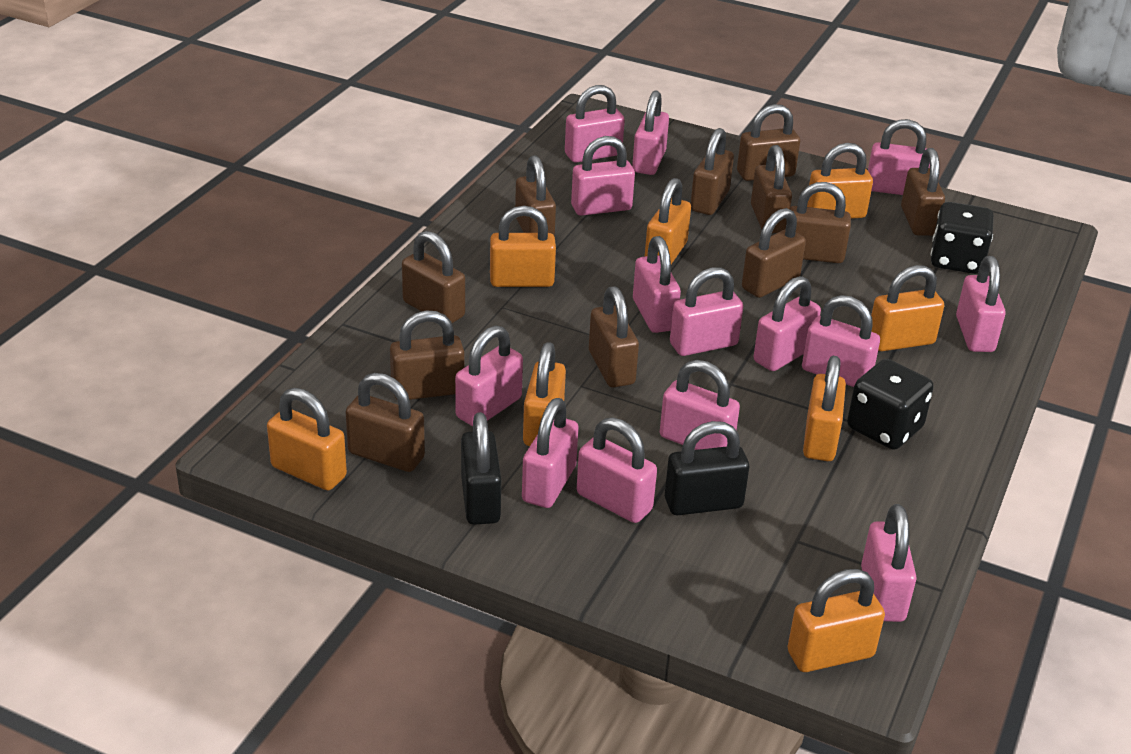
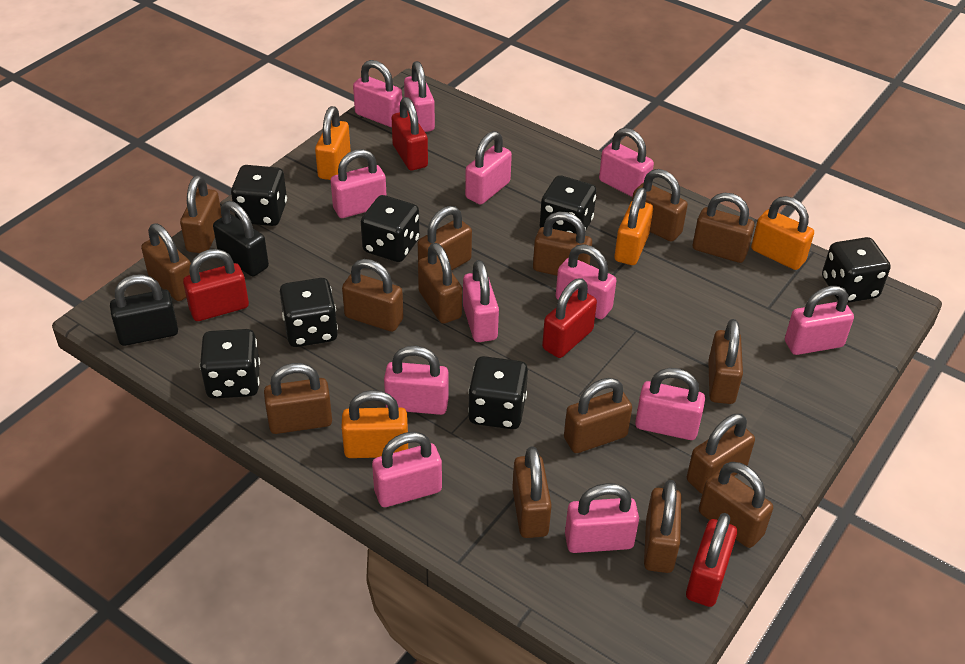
black dice: 2 -> 7
brown padlock: 11 -> 15
orange padlock: 8 -> 4
pink padlock: 14 -> 12
red padlock: 0 -> 4

